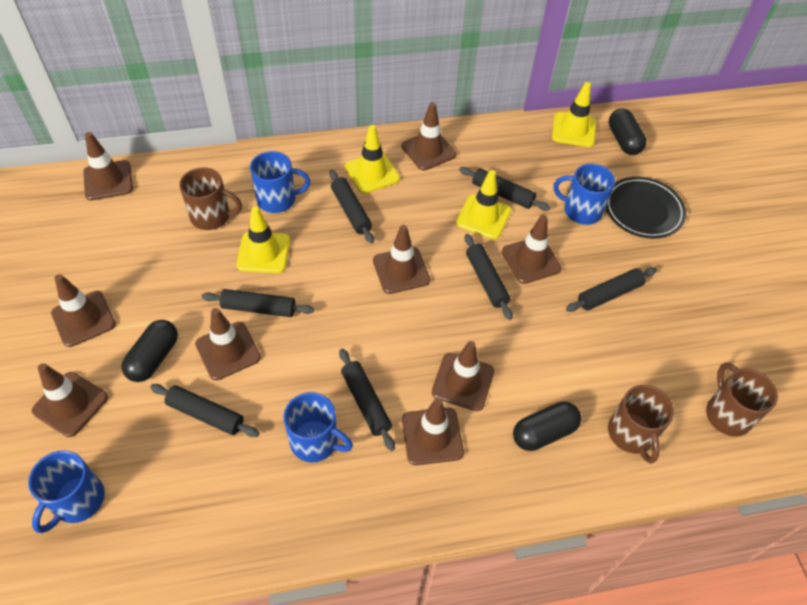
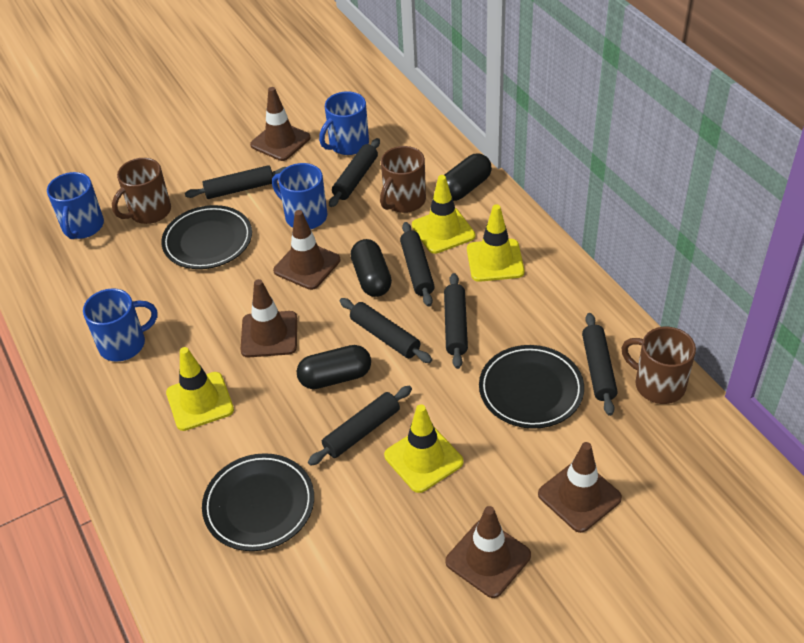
black plate: 1 -> 3
brown traffic cone: 9 -> 5

